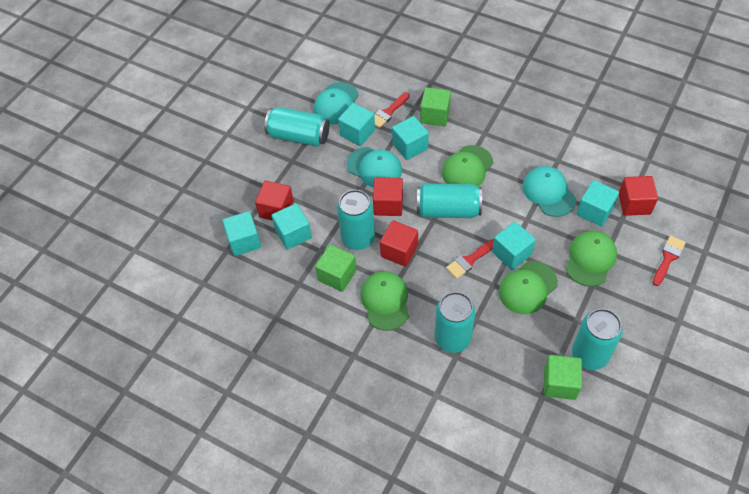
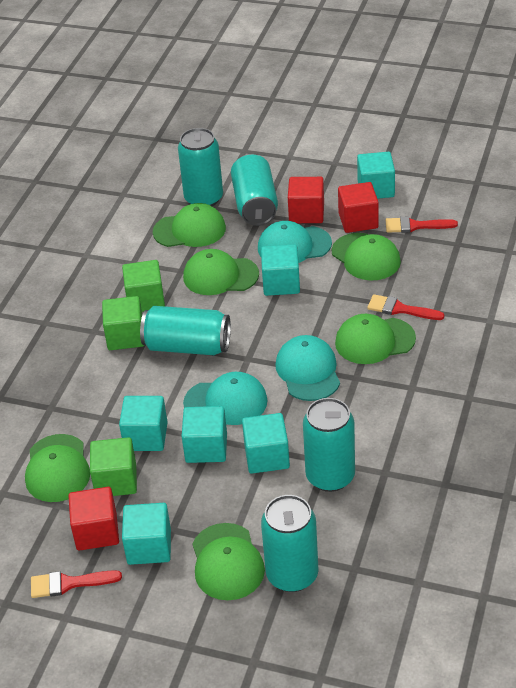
green cap: 4 -> 6
red cube: 4 -> 3

